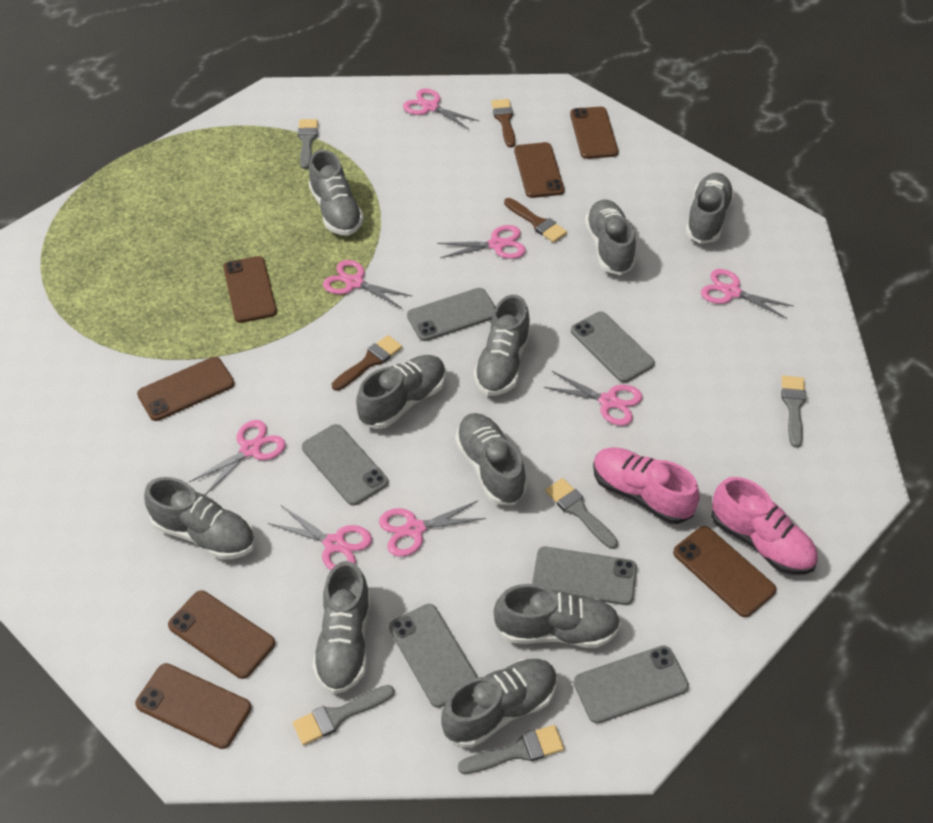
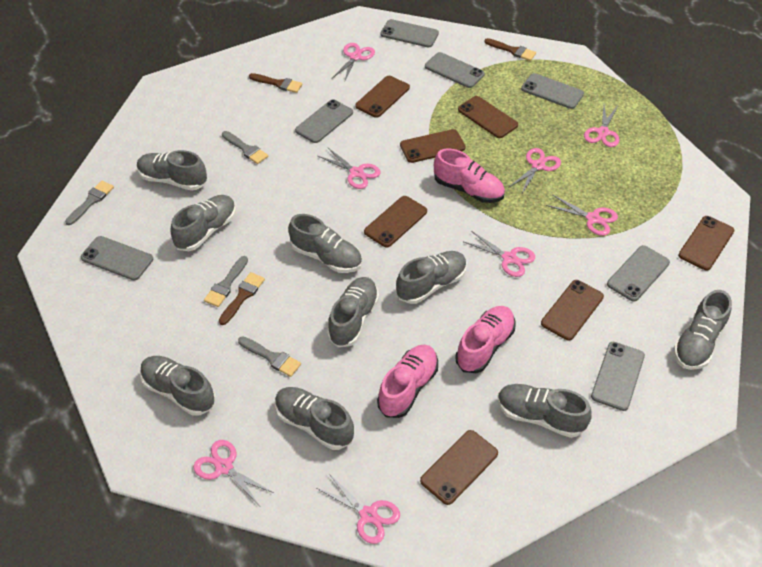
grey brush: 5 -> 4
grey phone: 6 -> 7
grey shoe: 10 -> 9
pink shoe: 2 -> 3

